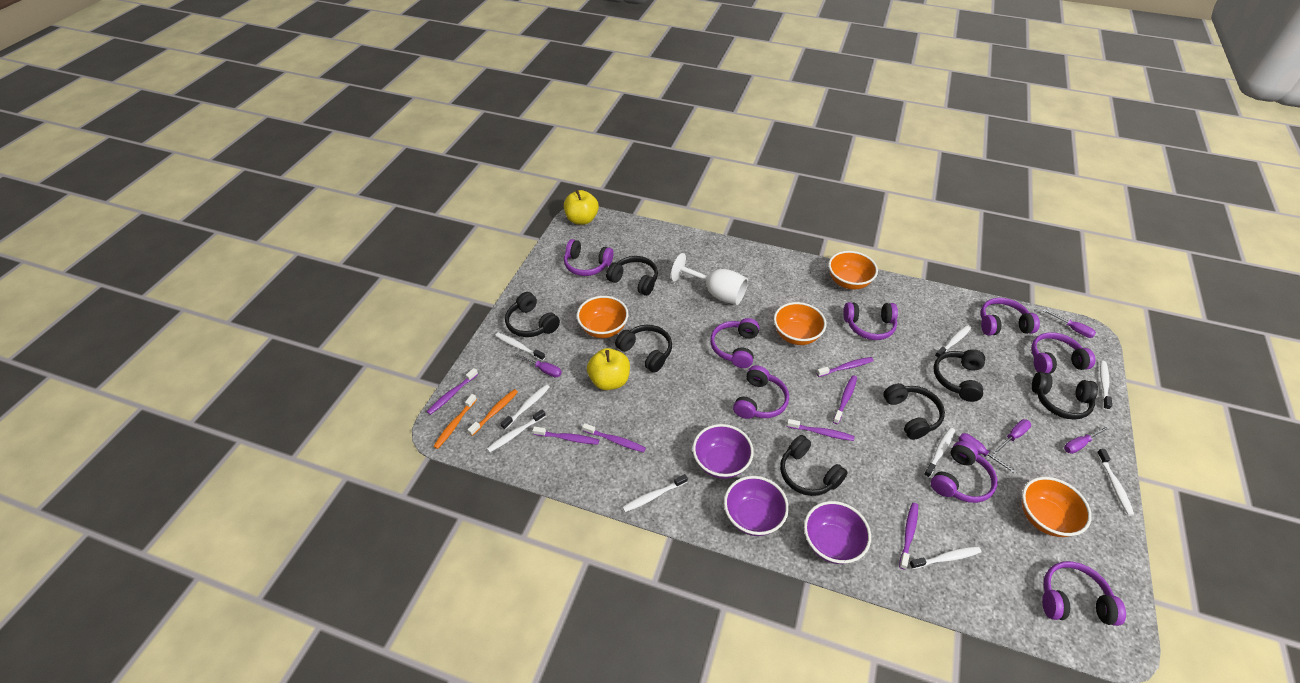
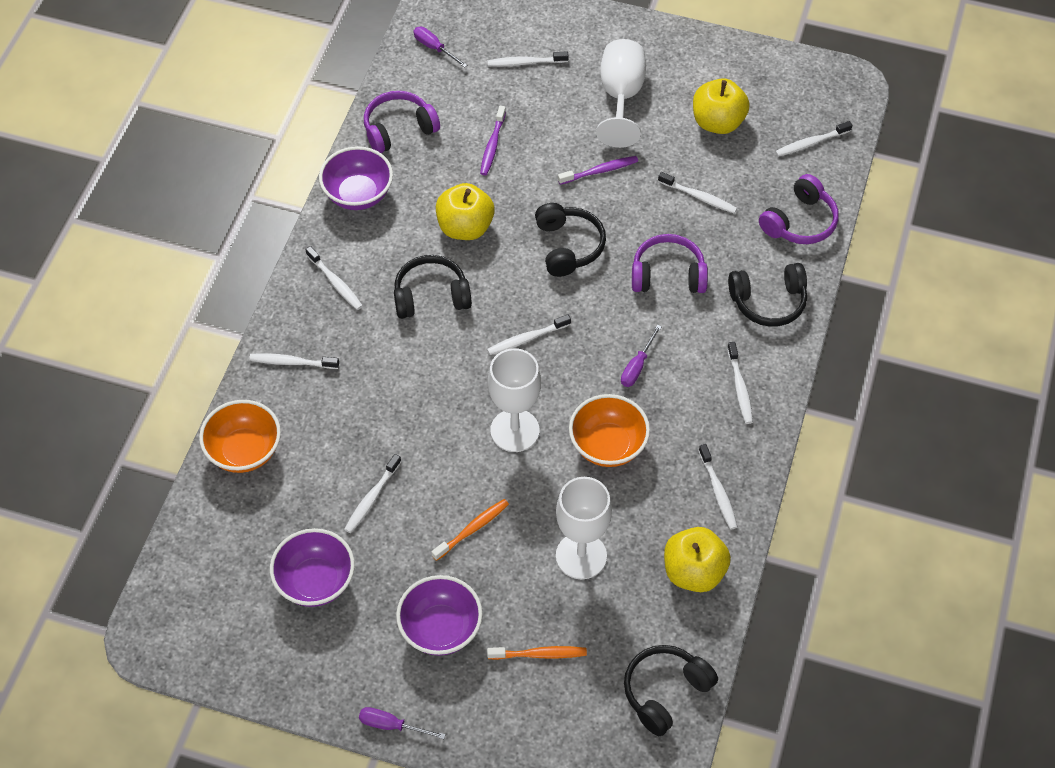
black headphones: 7 -> 4
orange bowl: 4 -> 2
purple headphones: 8 -> 3
purple screwdriver: 5 -> 3
purple toothbrush: 7 -> 2
white goblet: 1 -> 3
yellow apple: 2 -> 3

